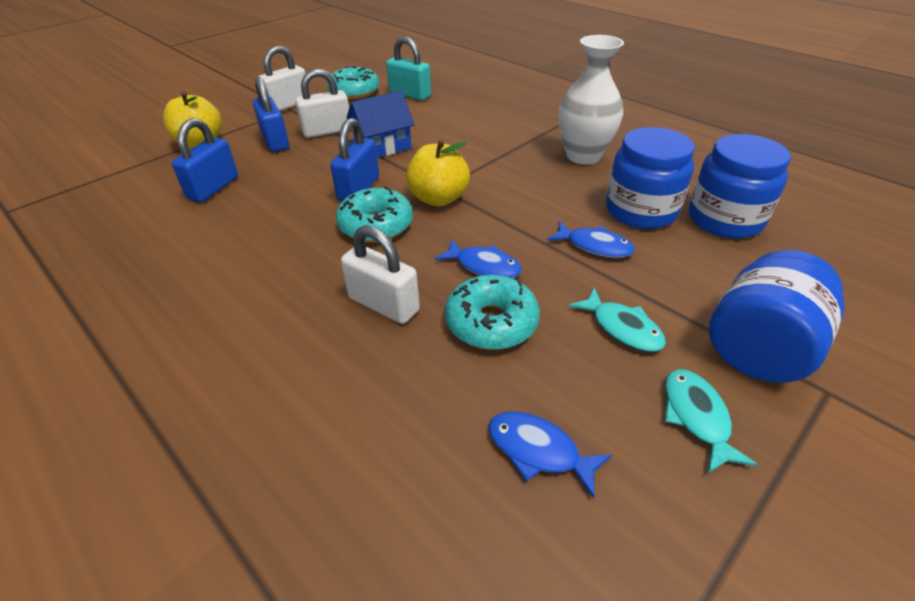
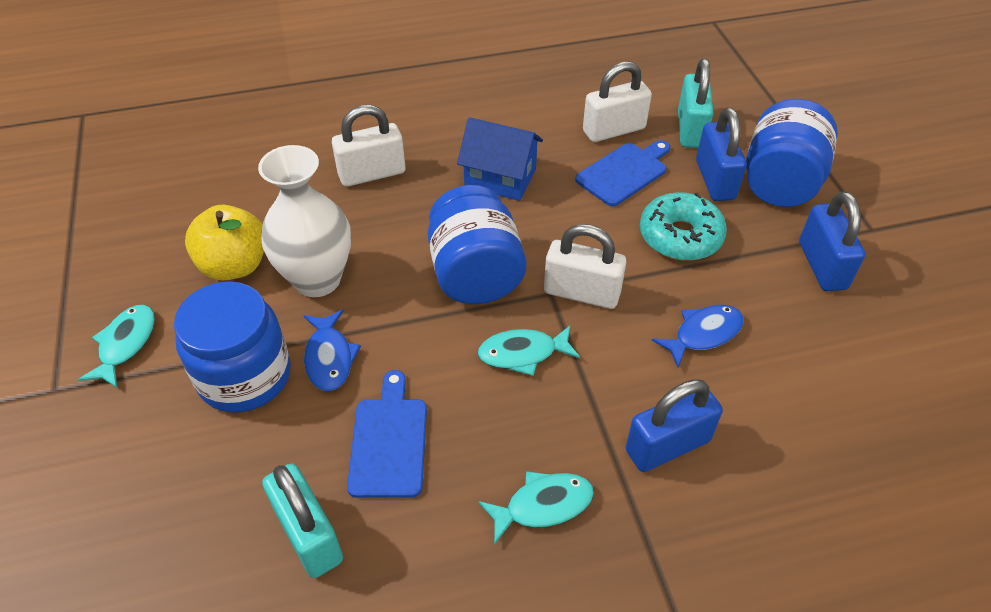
blue cutting board: 0 -> 2
blue fish: 3 -> 2
turquoise donut: 3 -> 1
turquoise fish: 2 -> 3
turquoise padlock: 1 -> 2
yellow apple: 2 -> 1

